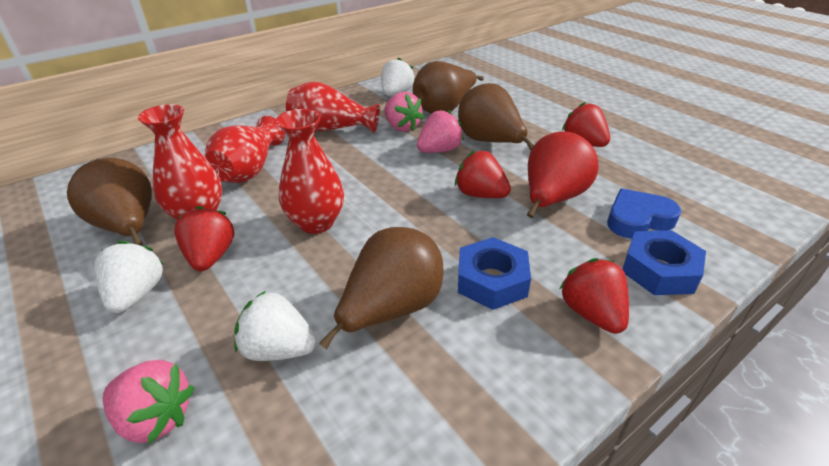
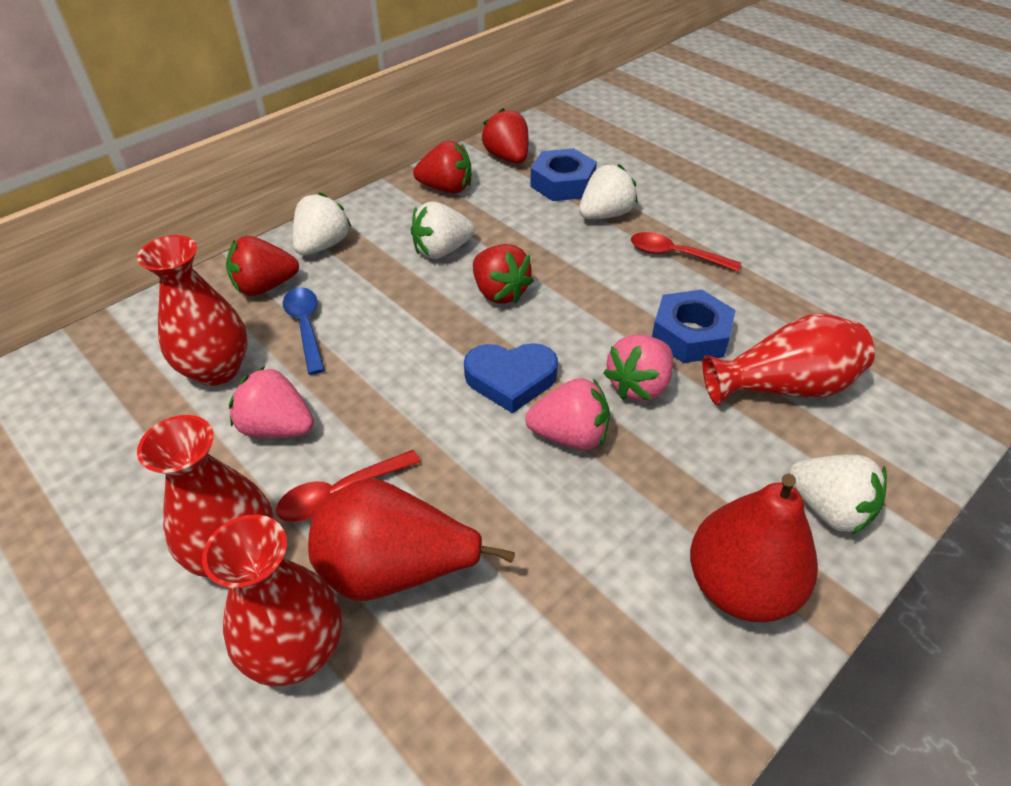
blue spoon: 0 -> 1
brown pear: 4 -> 0
red pear: 1 -> 2
red spoon: 0 -> 2
white strawberry: 3 -> 4

